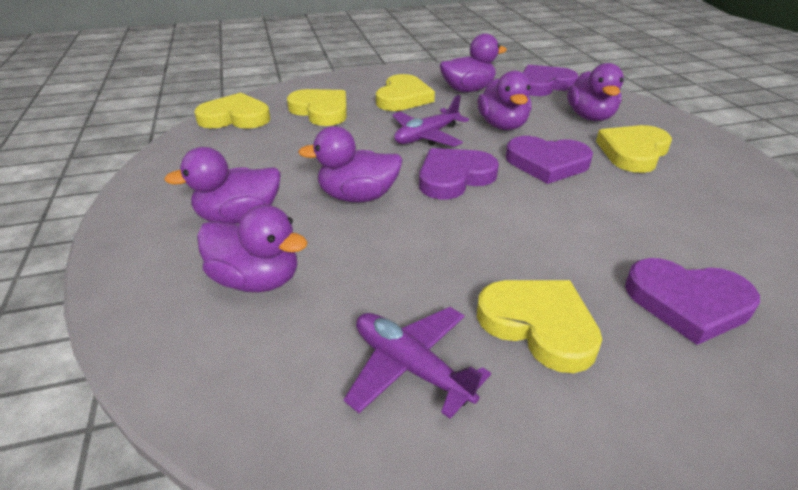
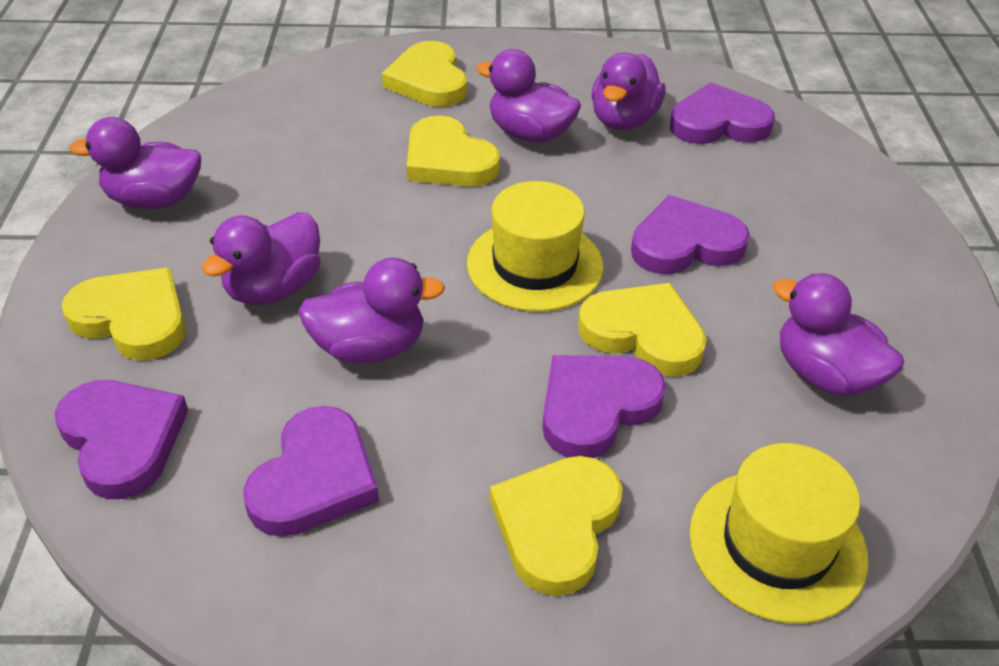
purple heart: 4 -> 5
purple plane: 2 -> 0
yellow hat: 0 -> 2

